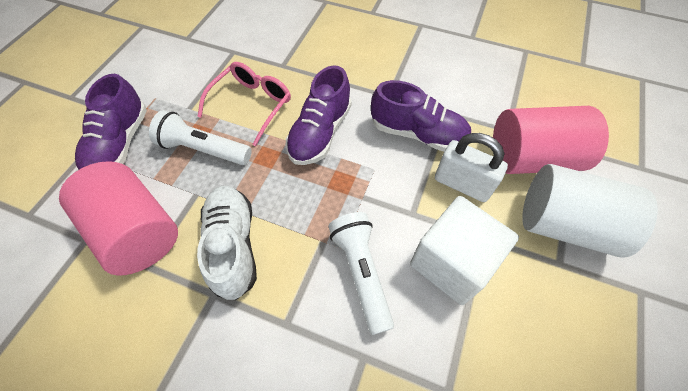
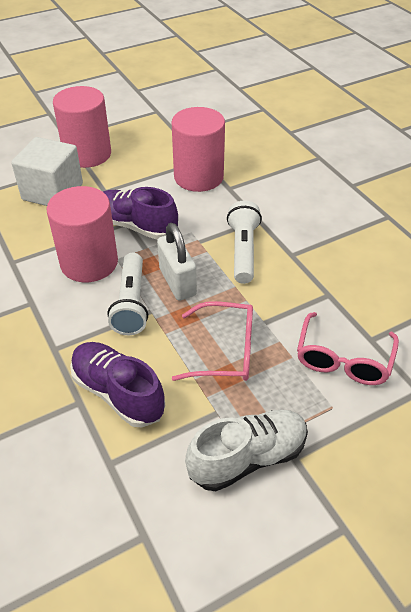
pink cylinder: 2 -> 3
pink glasses: 1 -> 2
purple shoe: 3 -> 2
white cylinder: 1 -> 0

